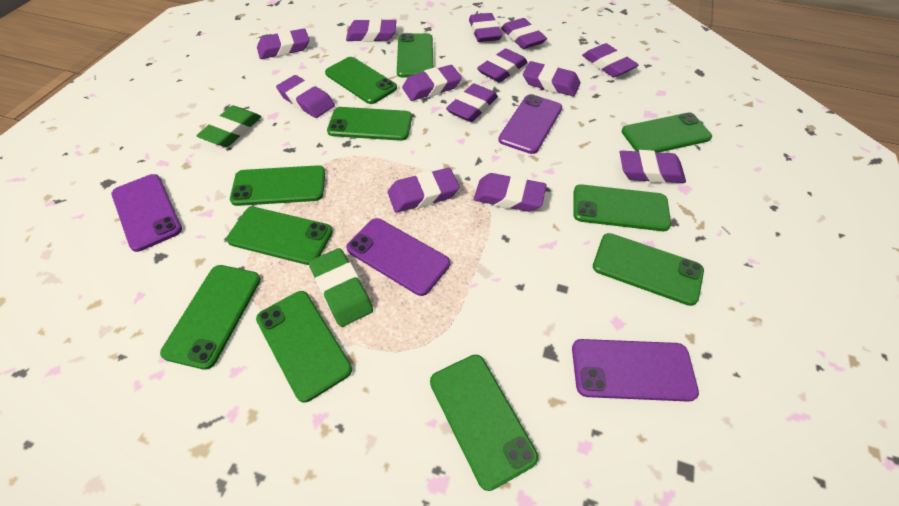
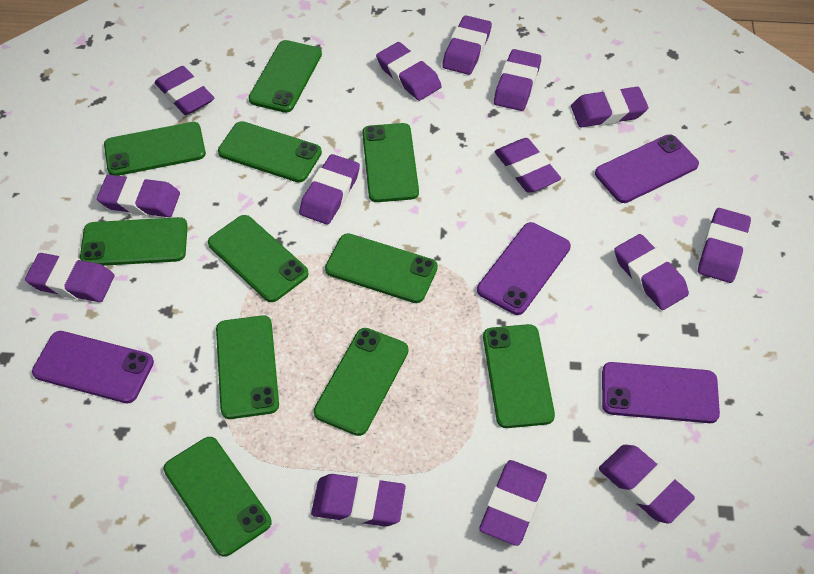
green eraser: 2 -> 0
purple eraser: 13 -> 14

